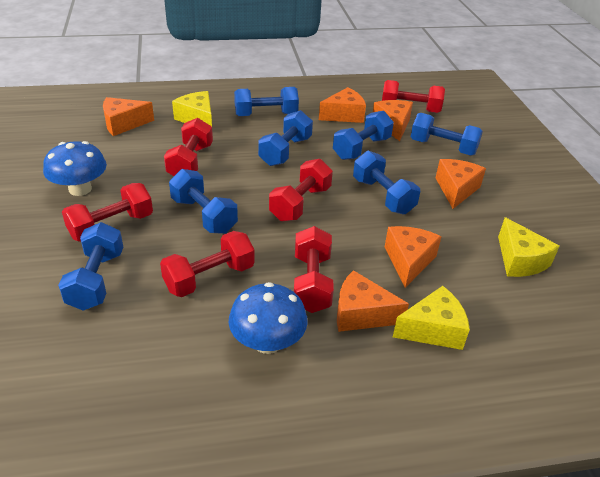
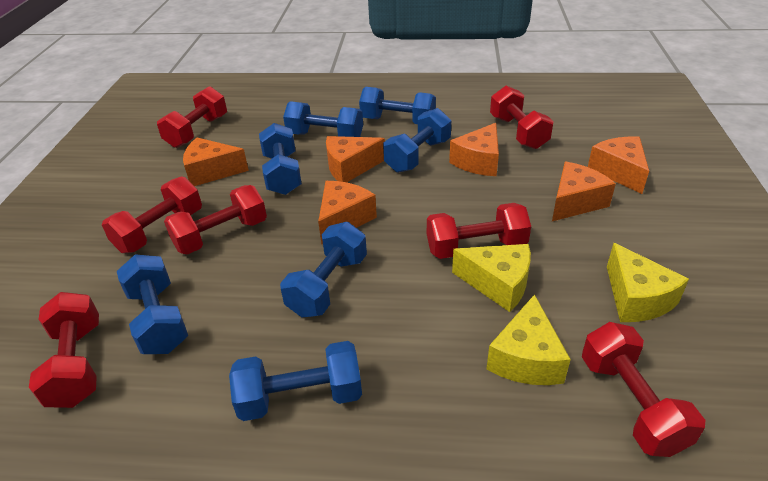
blue mushroom: 2 -> 0
red dumbbell: 6 -> 7

